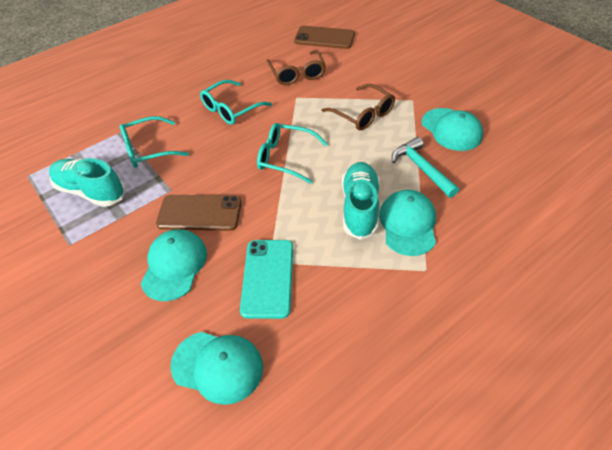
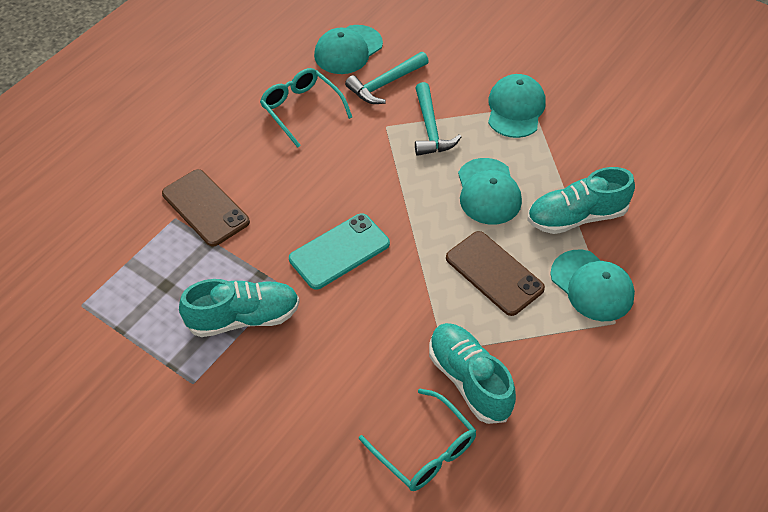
brown glasses: 2 -> 0
turquoise glasses: 3 -> 2
turquoise hammer: 1 -> 2
turquoise shoe: 2 -> 3

